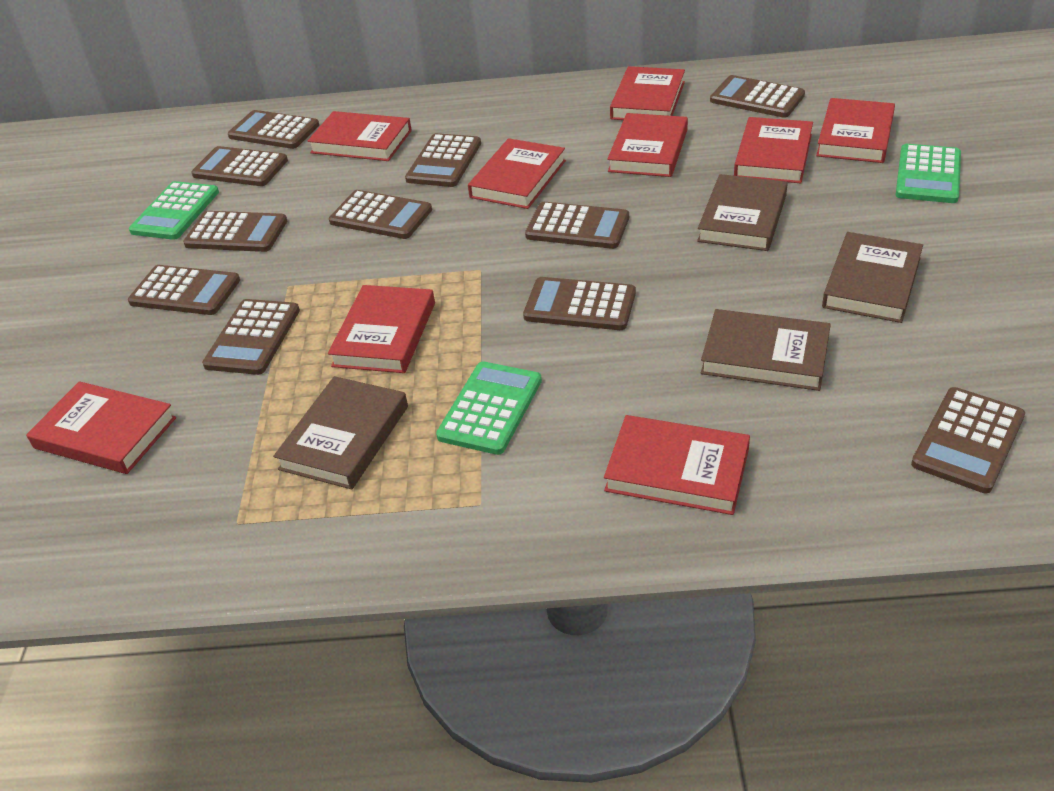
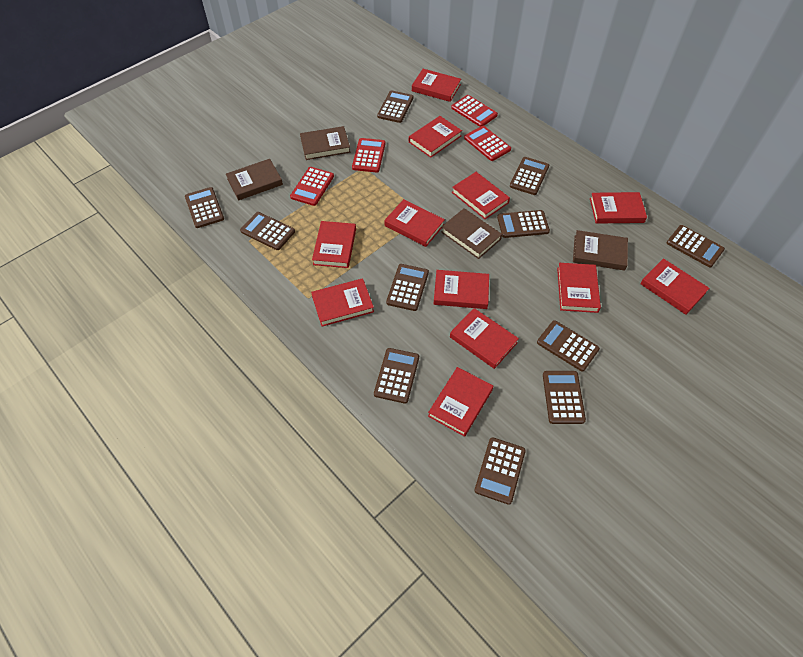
green calculator: 3 -> 0
red book: 9 -> 12
red calculator: 0 -> 4

